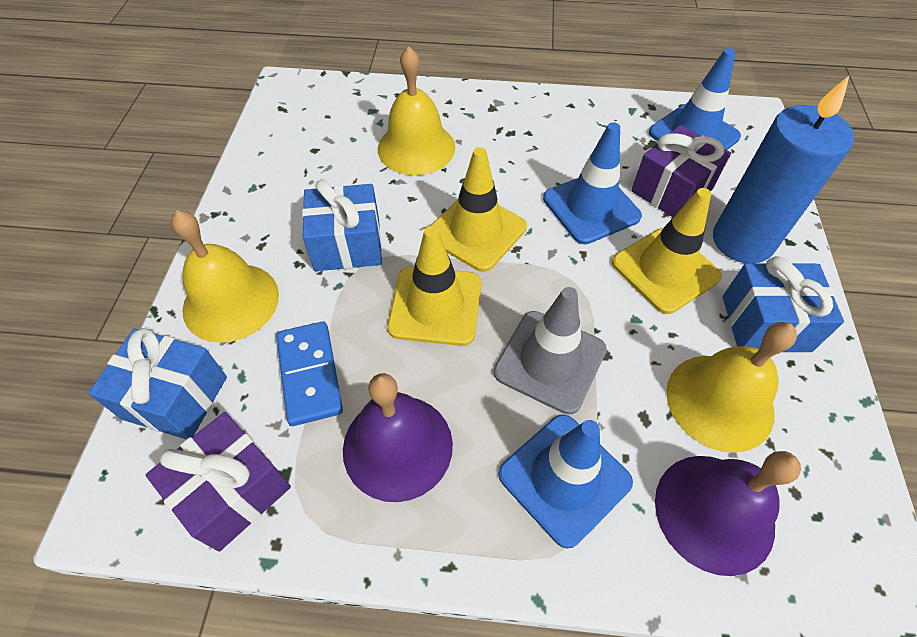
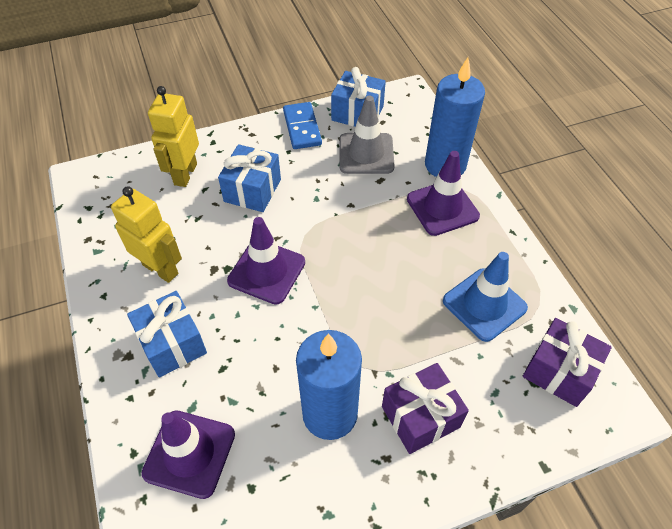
blue candle: 1 -> 2
blue traffic cone: 3 -> 1
purple bell: 2 -> 0
purple traffic cone: 0 -> 3
yellow bell: 3 -> 0
yellow robot: 0 -> 2
yellow traffic cone: 3 -> 0

